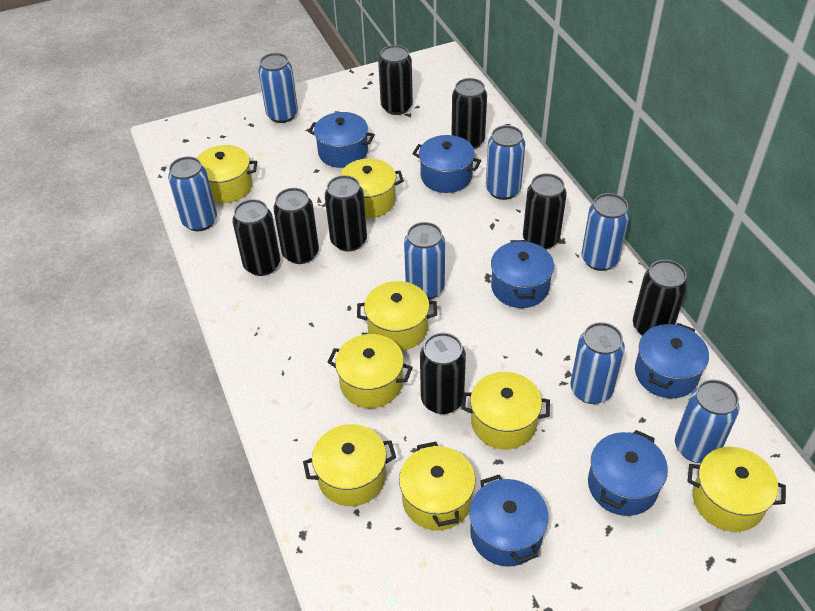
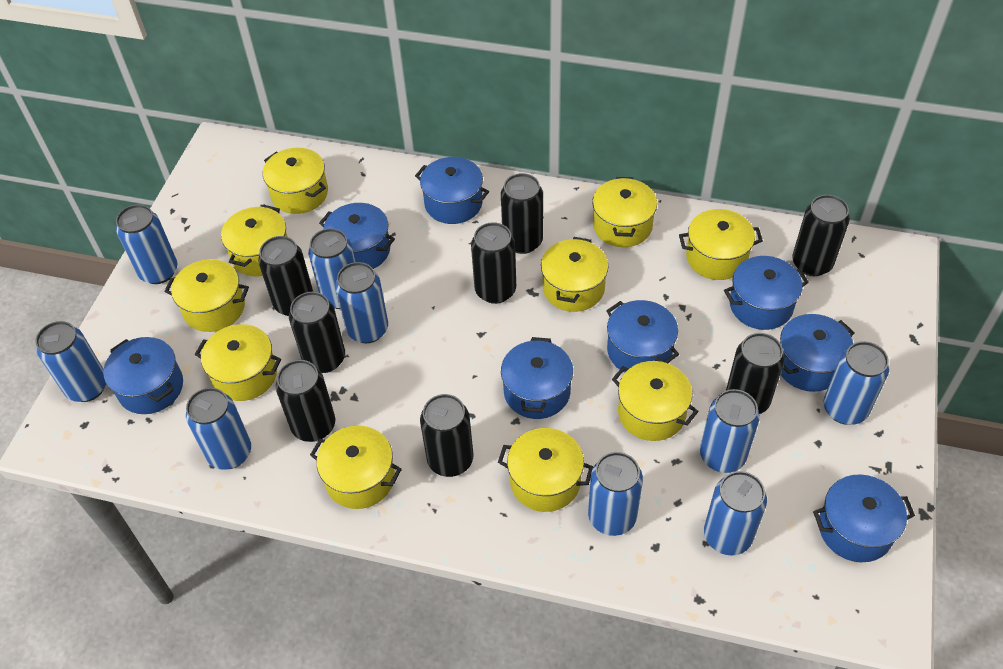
blue can: 7 -> 9
blue pot: 6 -> 8
yellow pot: 8 -> 10

